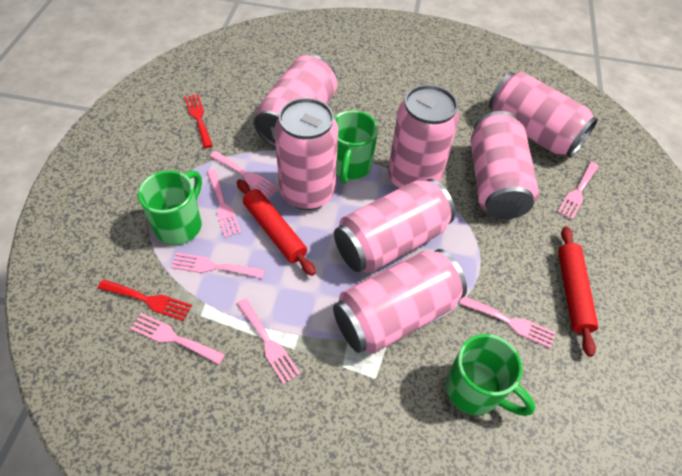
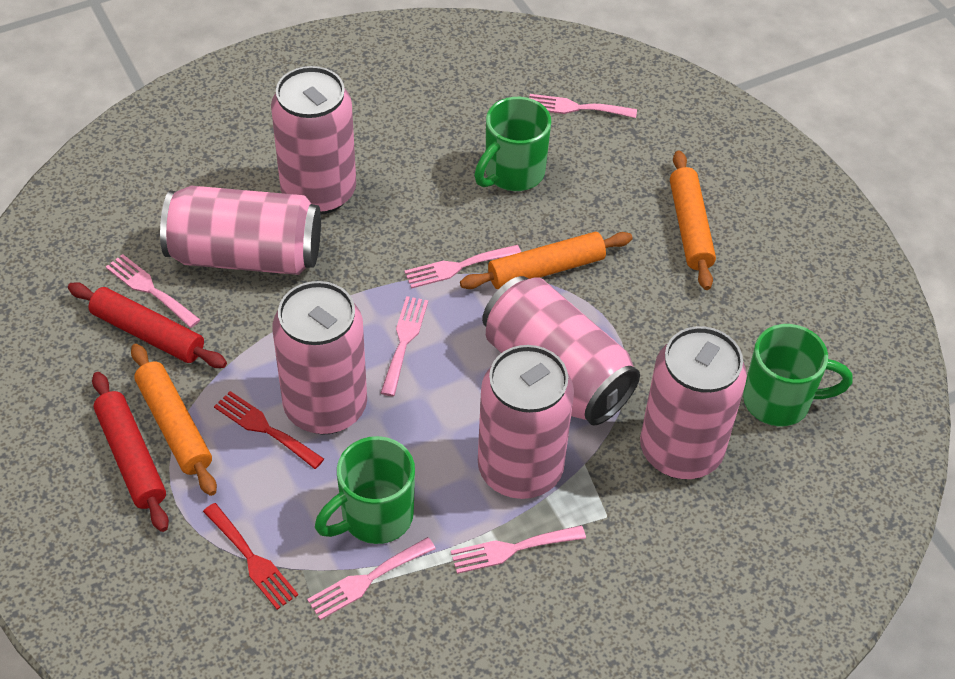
orange rolling pin: 0 -> 3
pink can: 7 -> 6
pink fork: 7 -> 6

